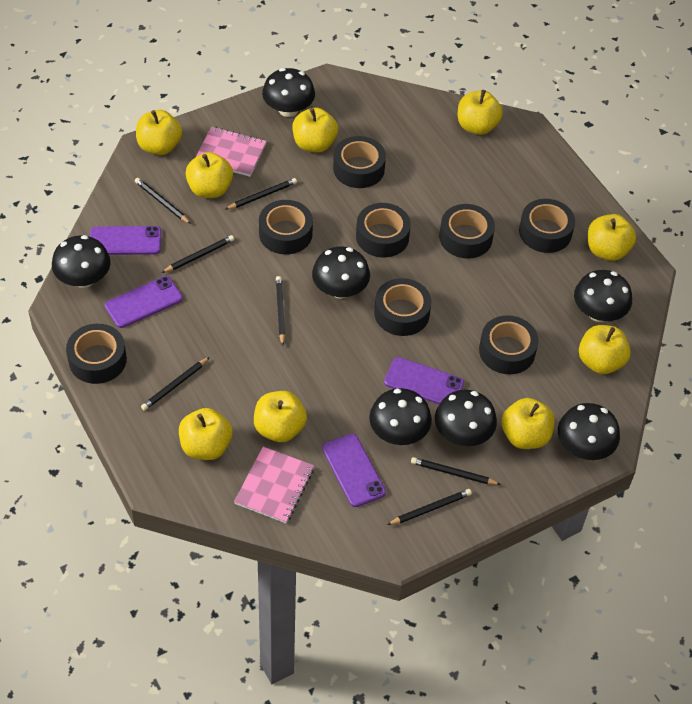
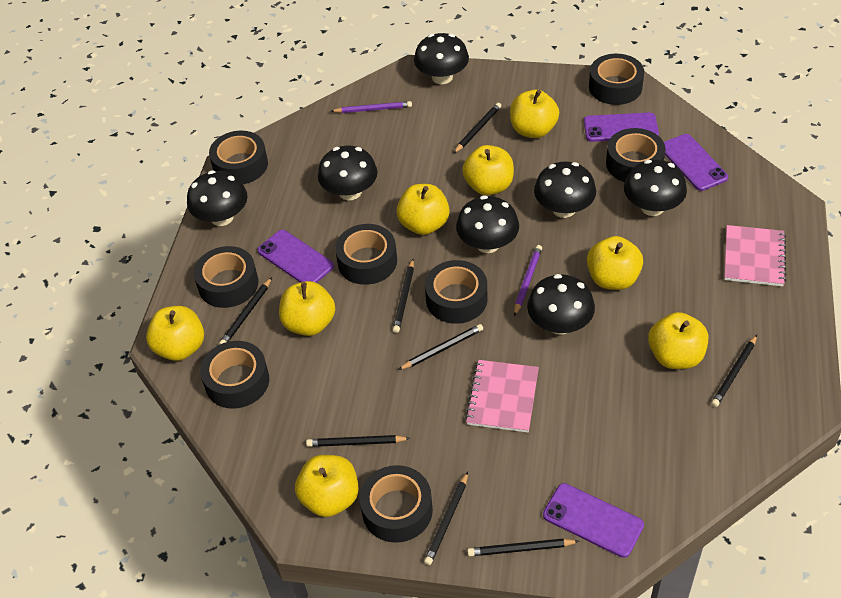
black pencil: 7 -> 8
purple pencil: 0 -> 2
yellow apple: 9 -> 8

